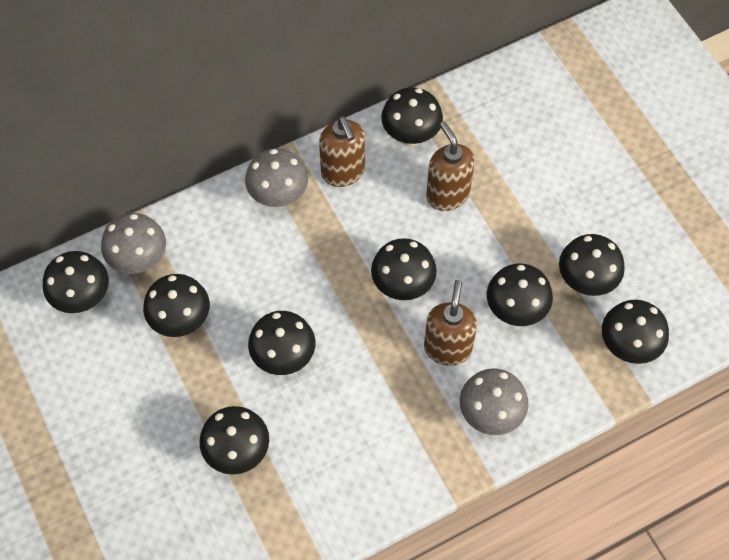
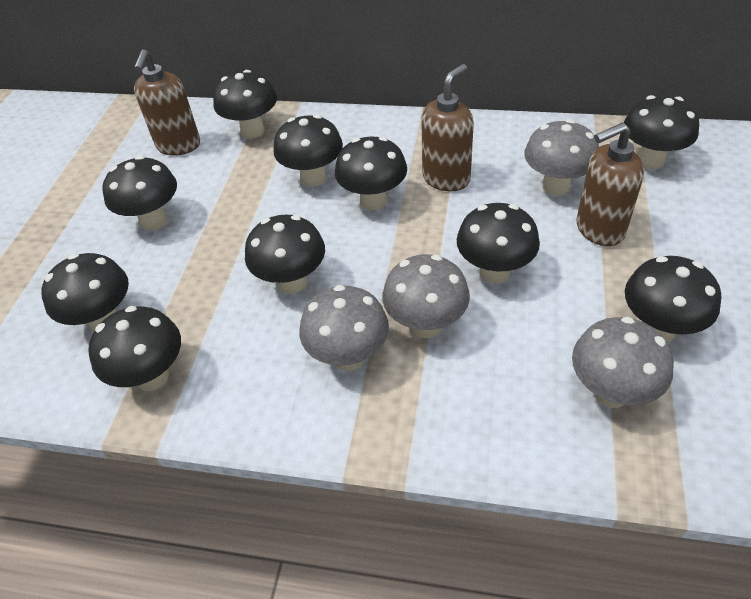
black mushroom: 9 -> 10
grey mushroom: 3 -> 4

